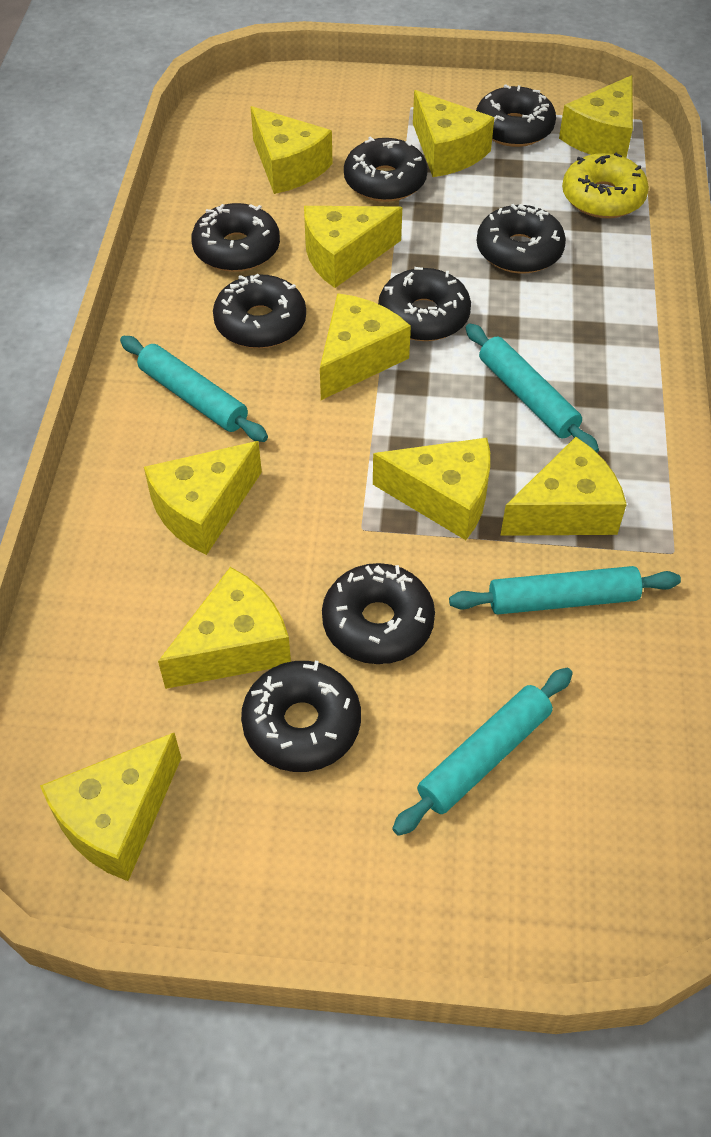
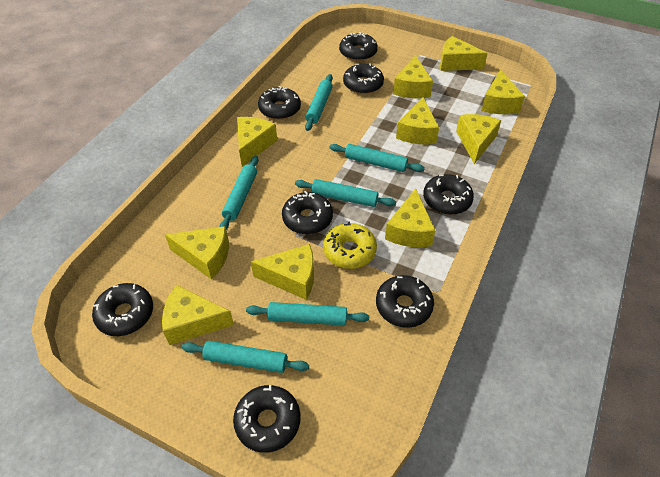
turquoise rolling pin: 4 -> 6

